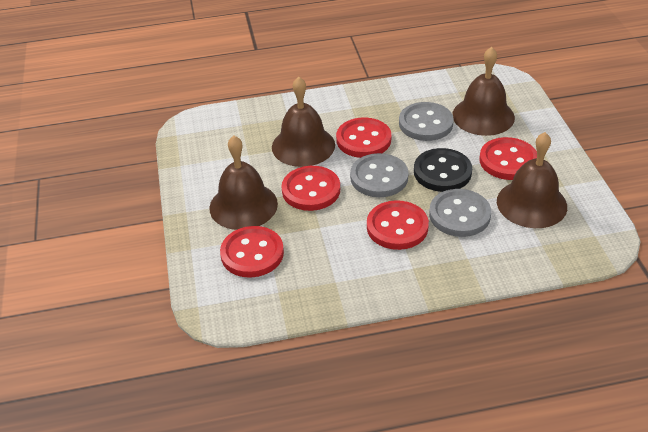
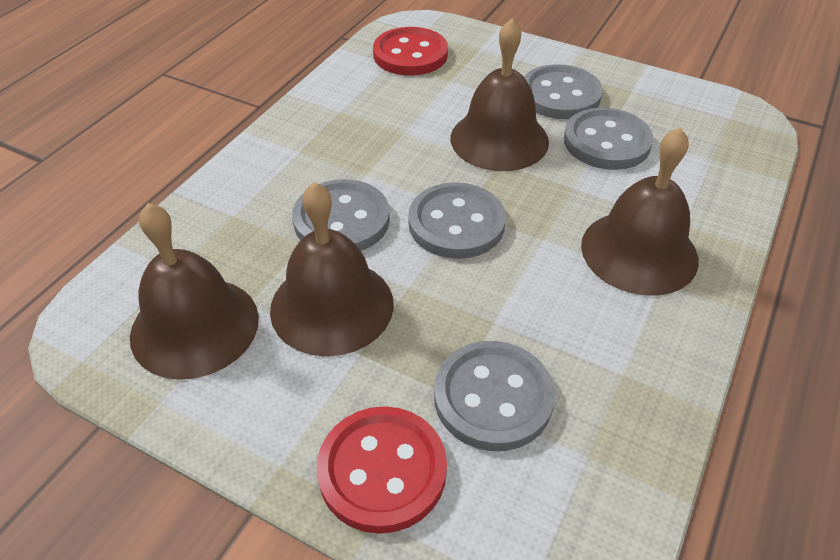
black button: 1 -> 0
grey button: 3 -> 5
red button: 5 -> 2

